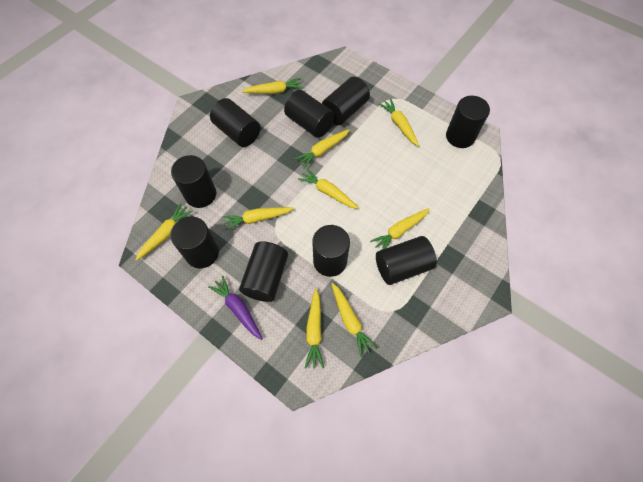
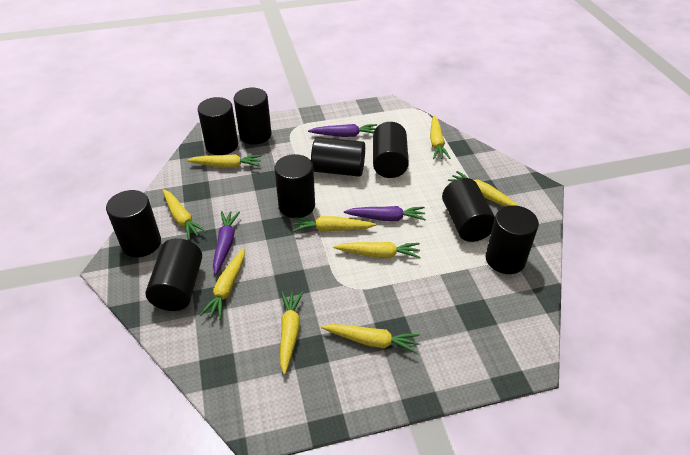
purple carrot: 1 -> 3

